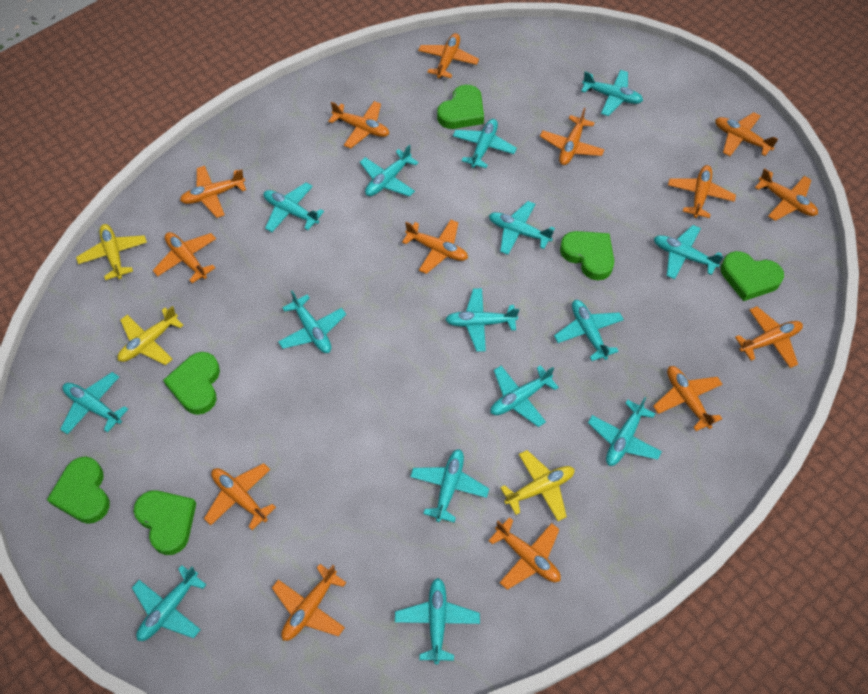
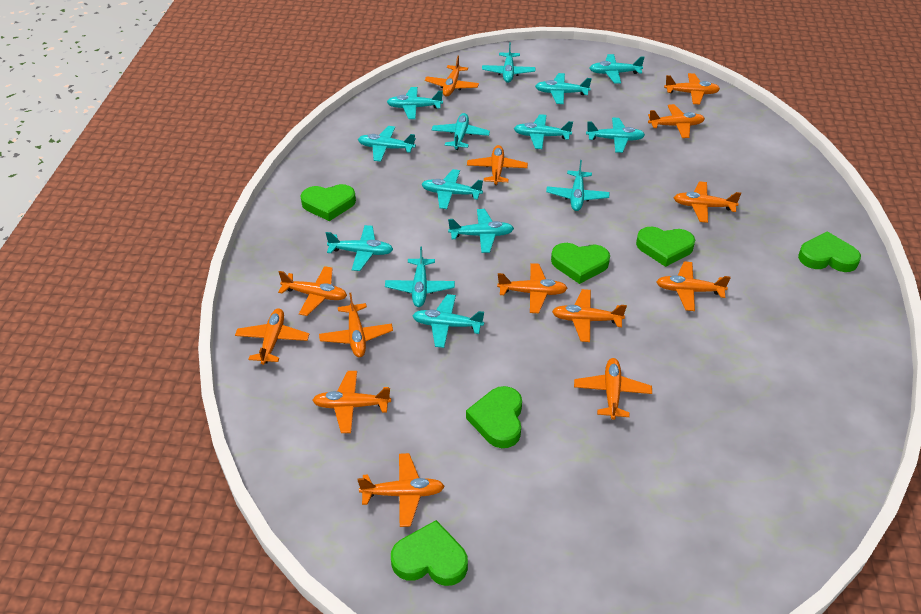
turquoise plane: 15 -> 14
yellow plane: 3 -> 0

